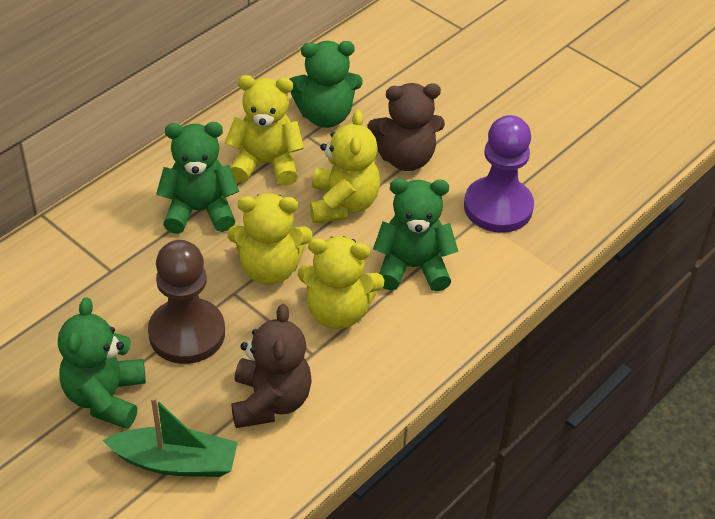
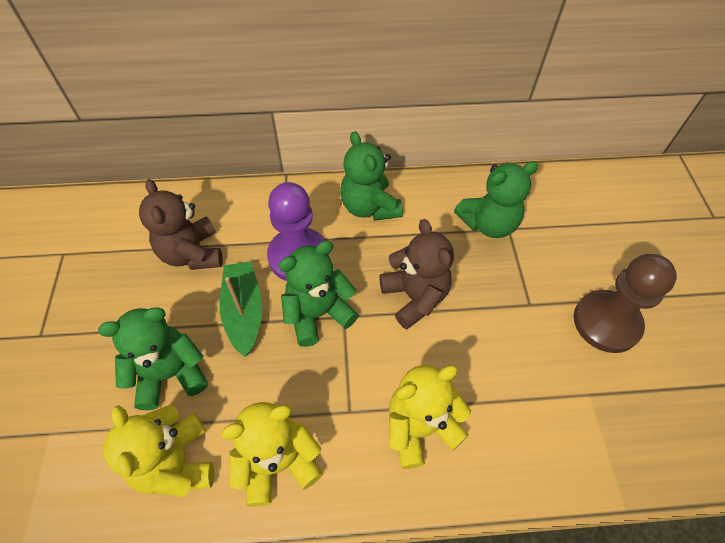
yellow teddy bear: 4 -> 3

